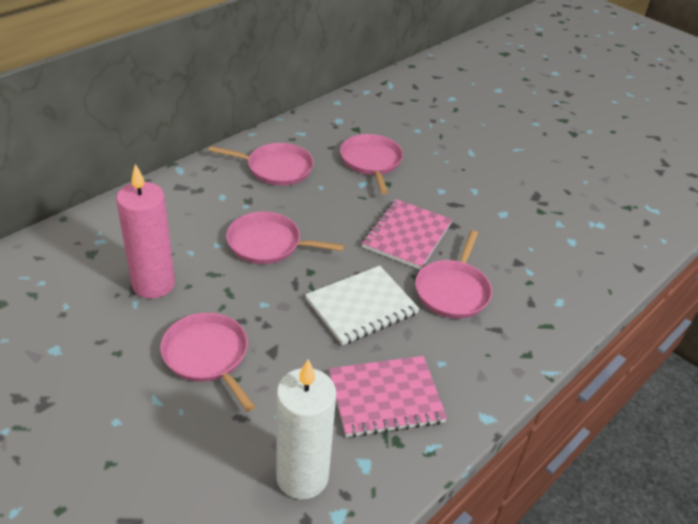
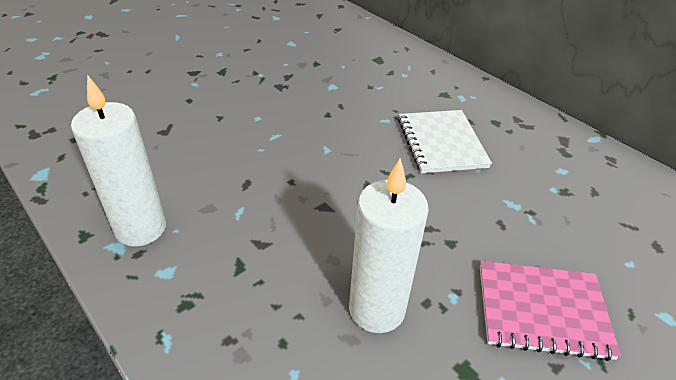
pink candle: 1 -> 0
pink notebook: 2 -> 1
pink pan: 5 -> 0
white candle: 1 -> 2

